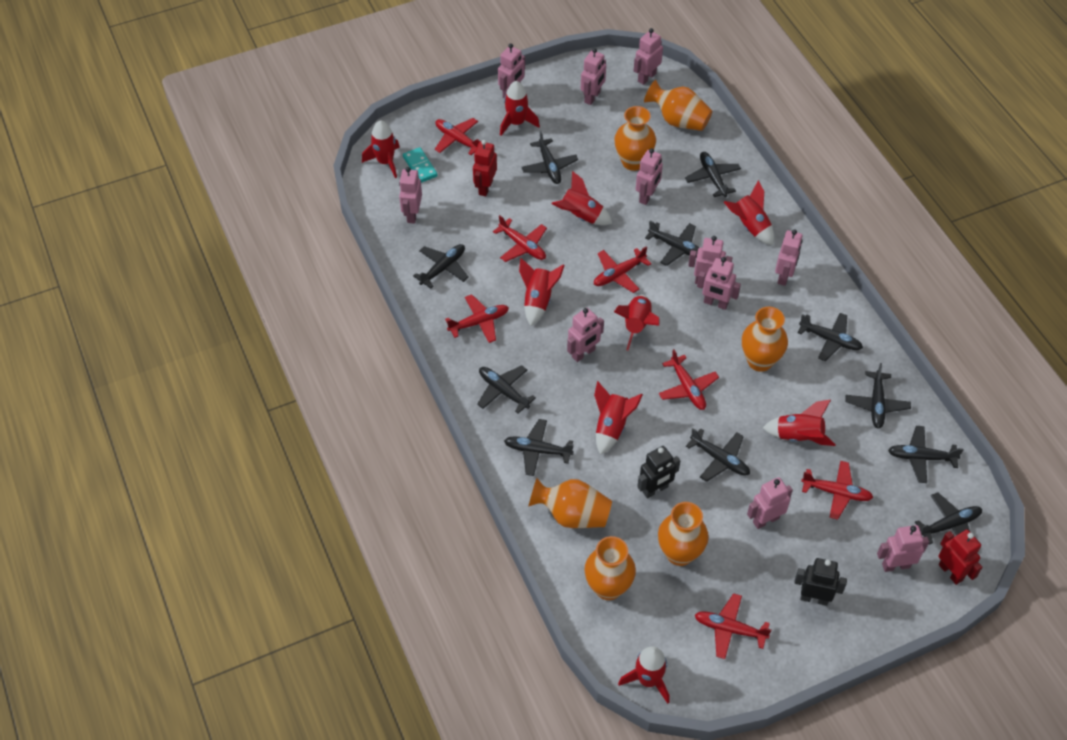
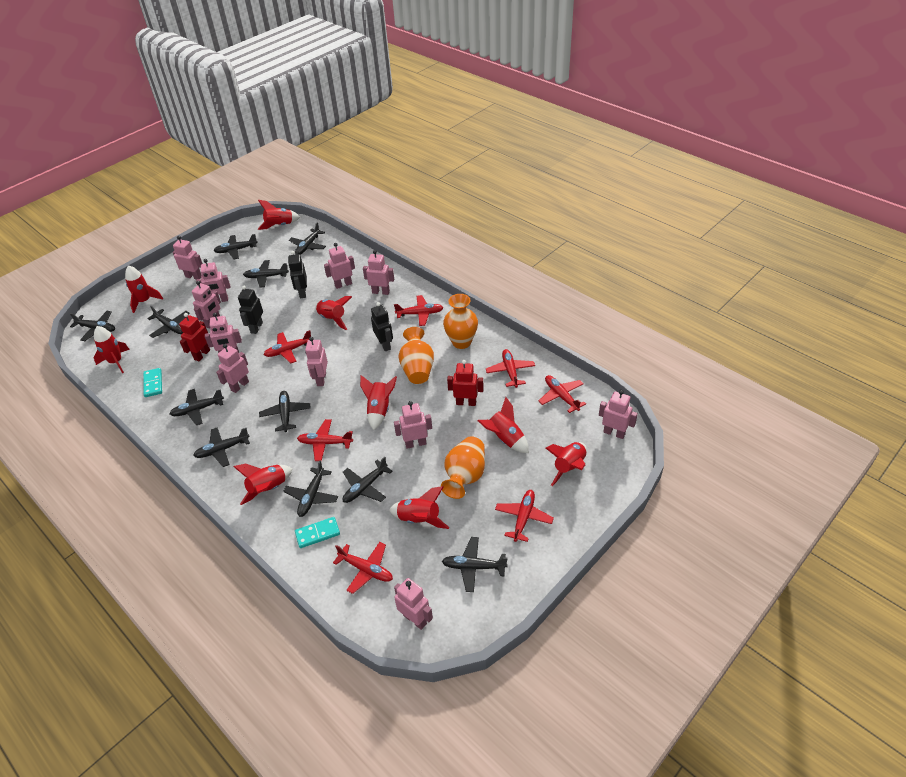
black robot: 2 -> 3
orange vase: 6 -> 3
turquoise domino: 1 -> 2

